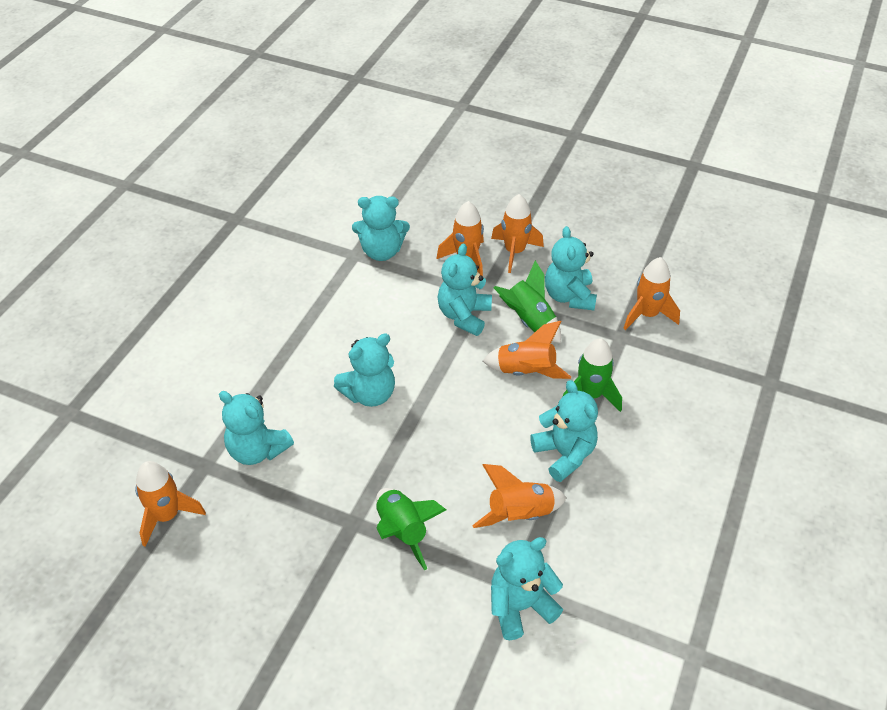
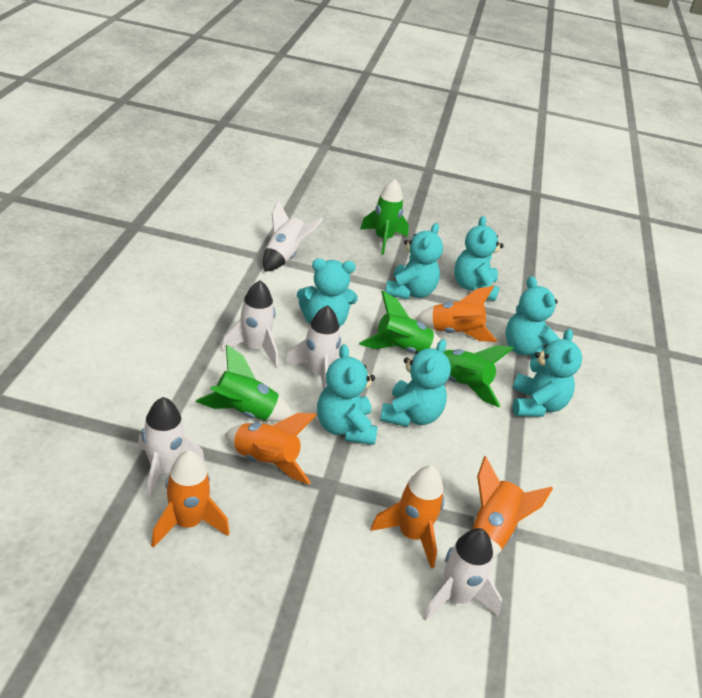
green rocket: 3 -> 4
orange rocket: 6 -> 5
white rocket: 0 -> 5

